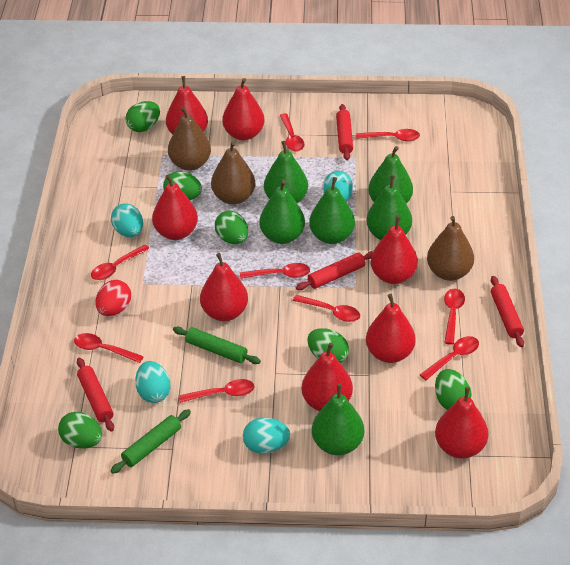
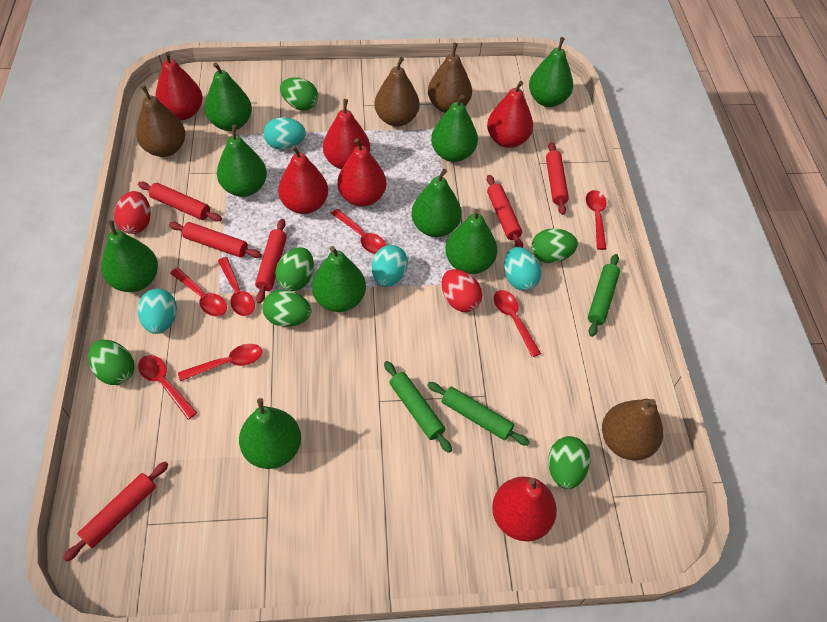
brown pear: 3 -> 4
green pear: 6 -> 9
green rolling pin: 2 -> 3
red egg: 1 -> 2
red pear: 8 -> 6
red rolling pin: 4 -> 6
red spoon: 9 -> 7

